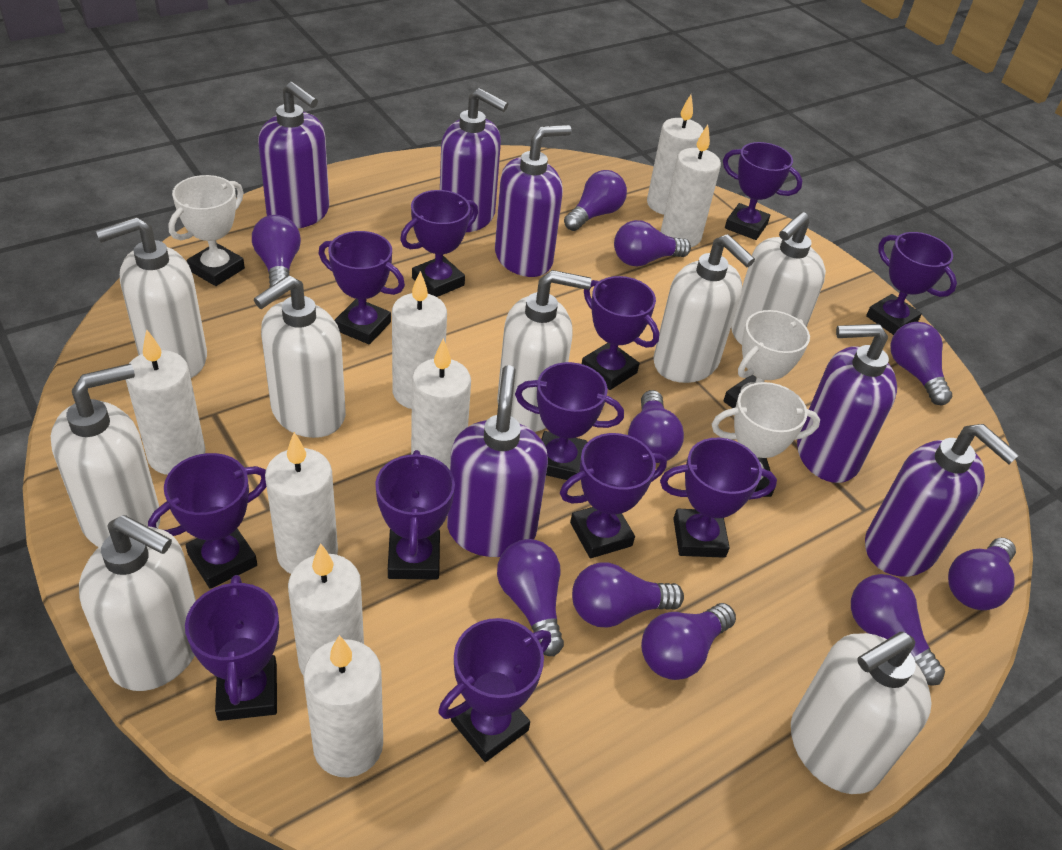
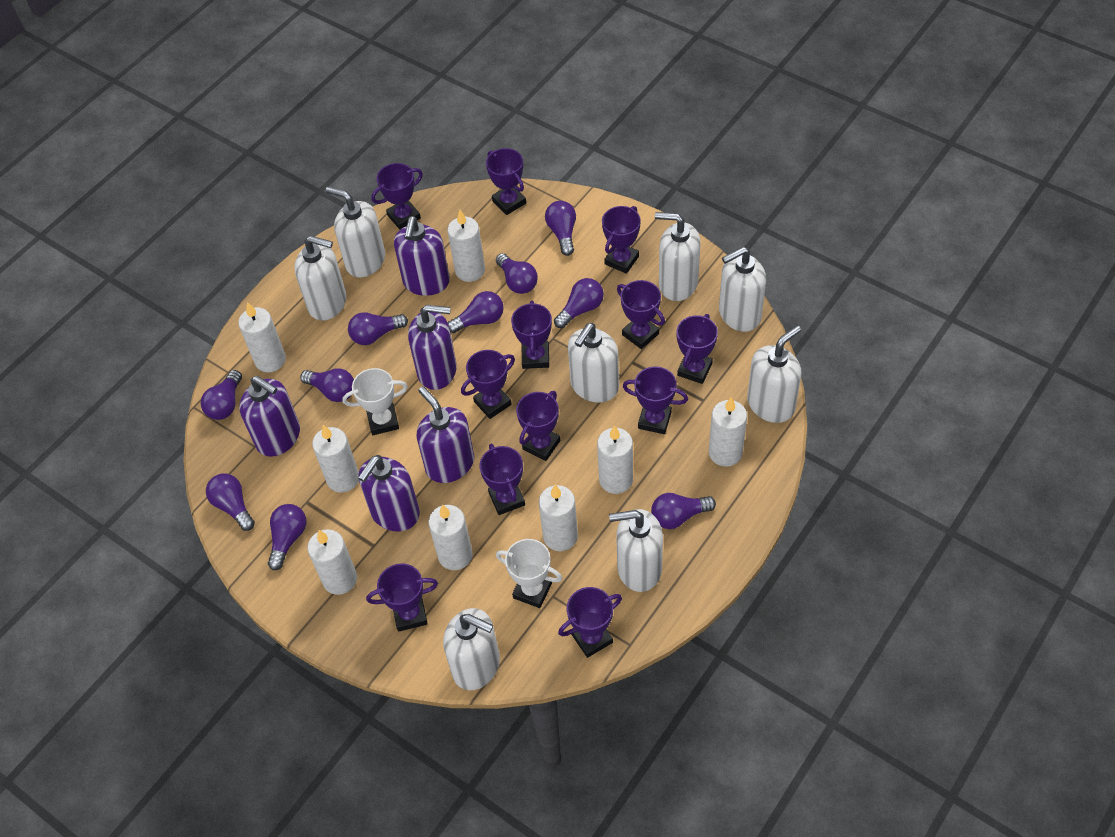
purple soap dispenser: 6 -> 5
white trophy: 3 -> 2

